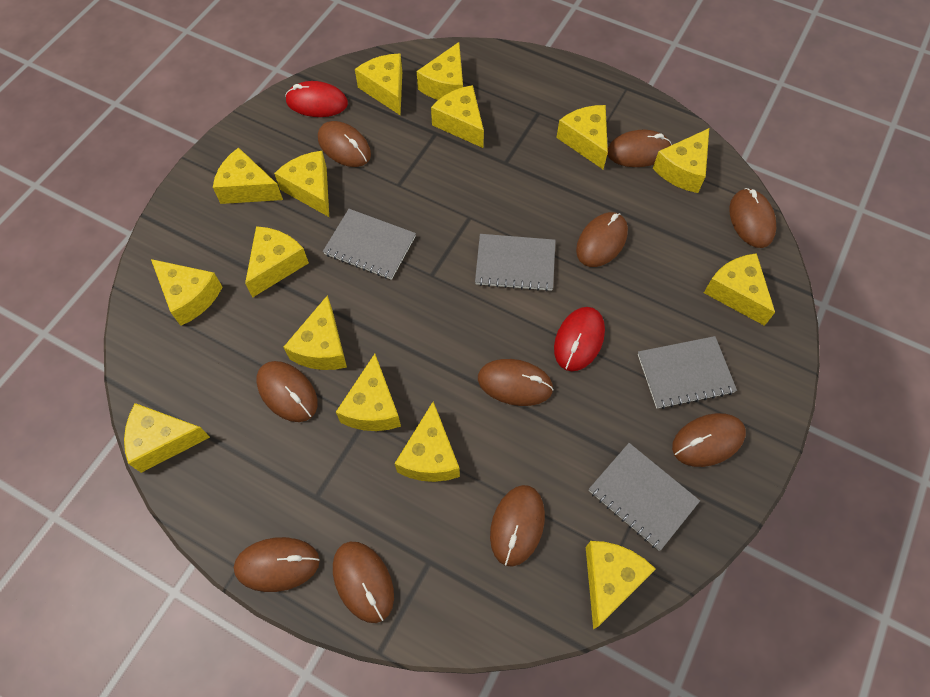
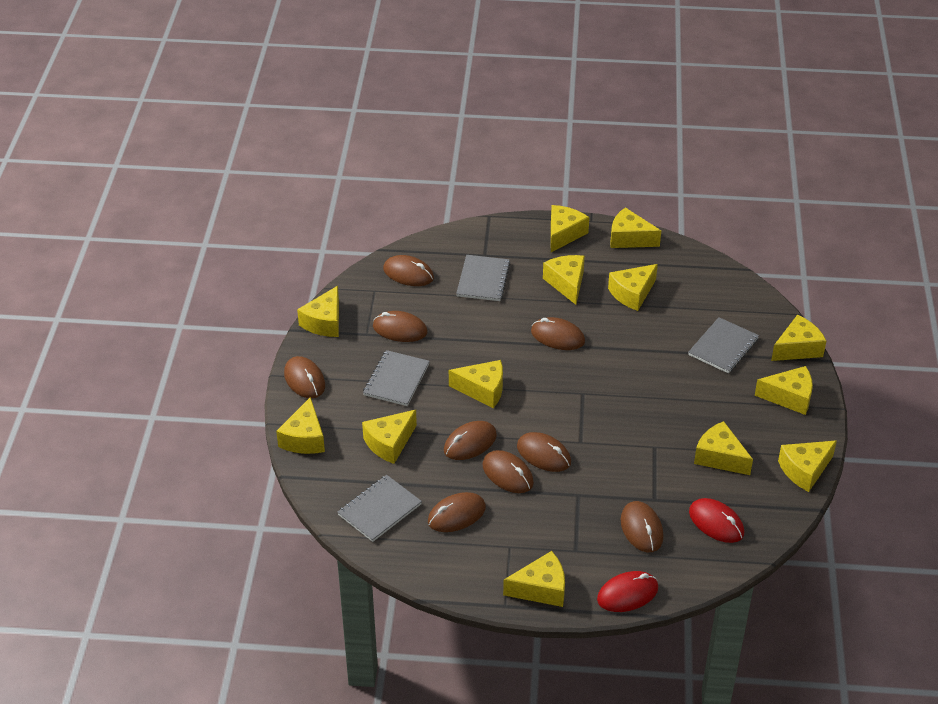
brown mouse: 10 -> 9
yellow cheese: 15 -> 13

